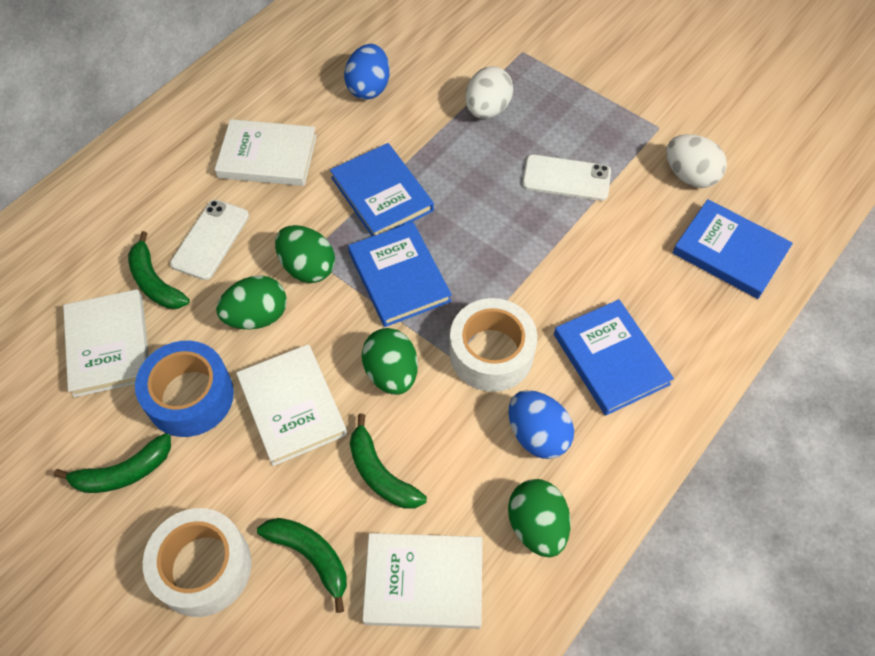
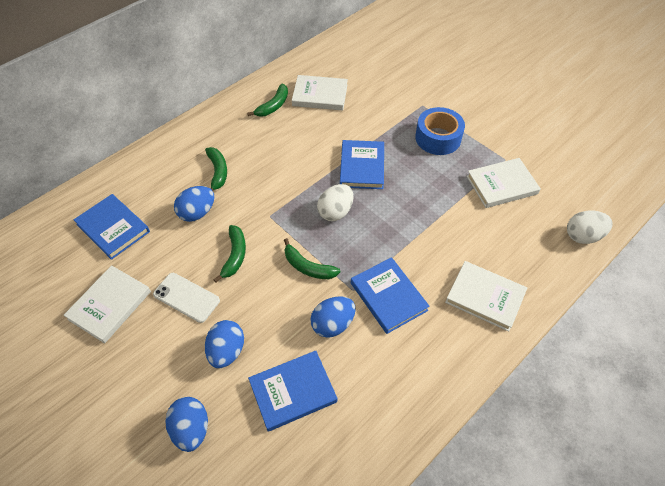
blue egg: 2 -> 4
green egg: 4 -> 0
white phone: 2 -> 1
white tape: 2 -> 0

